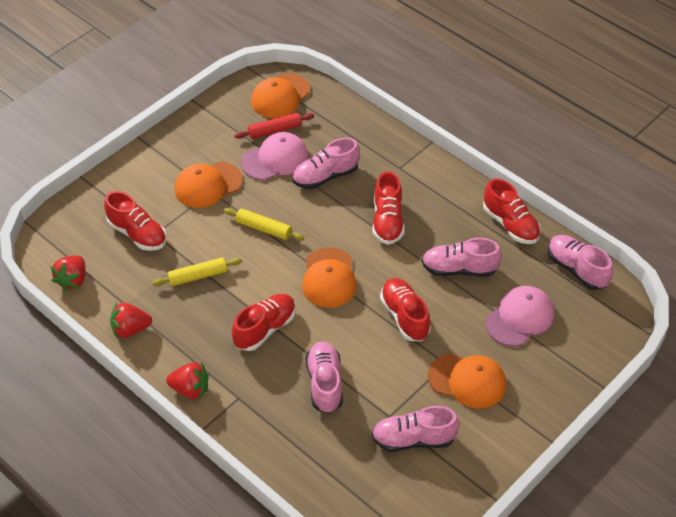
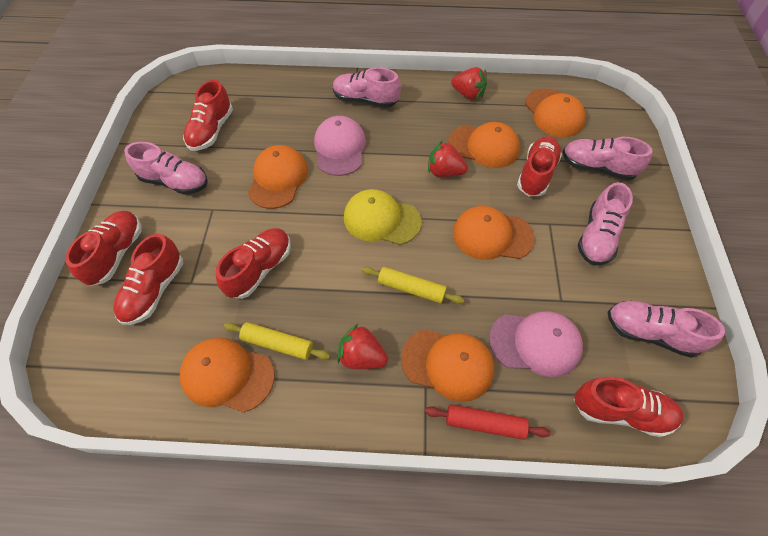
orange cap: 4 -> 6
red shoe: 5 -> 6
yellow cap: 0 -> 1

